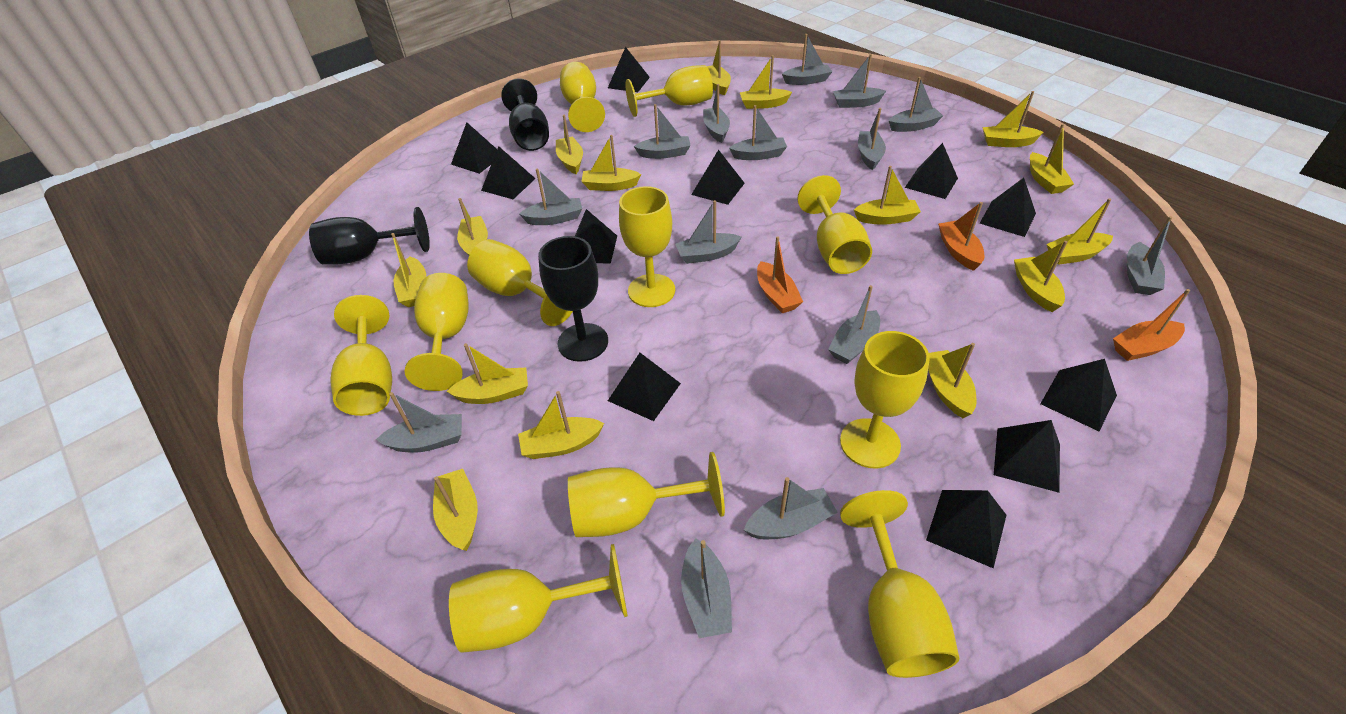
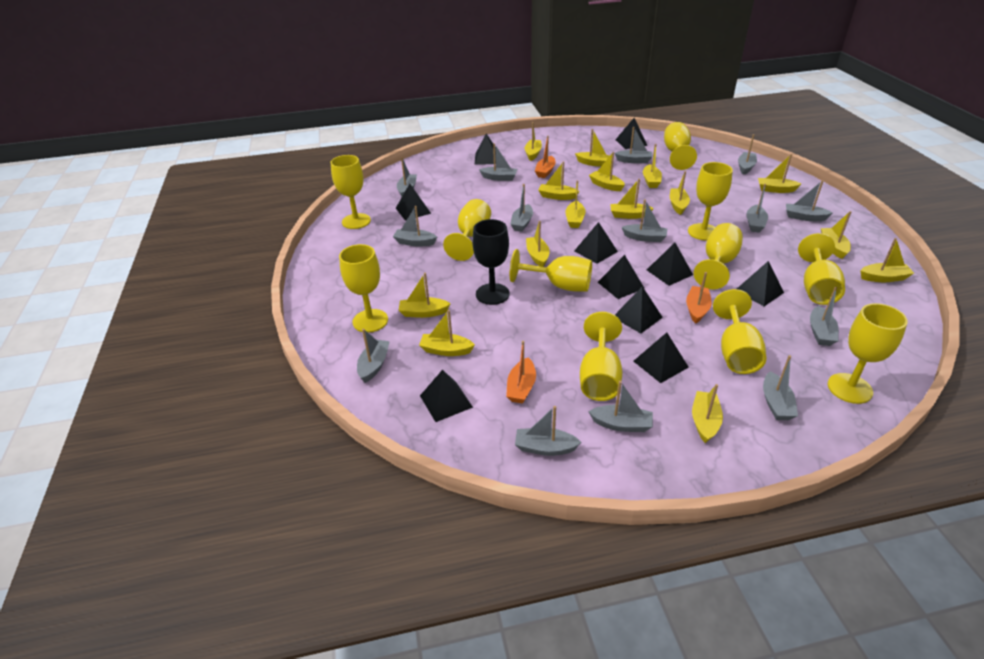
black goblet: 3 -> 1
black pyramid: 11 -> 10

